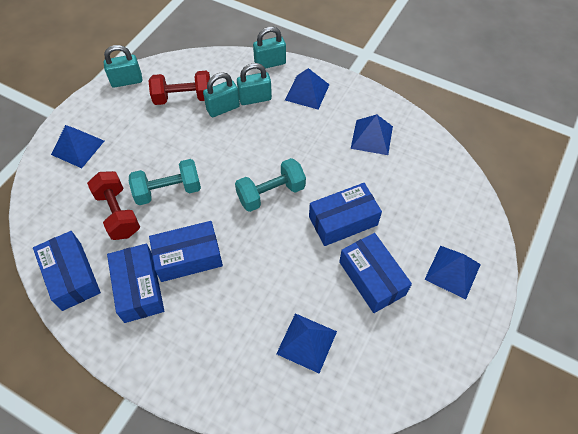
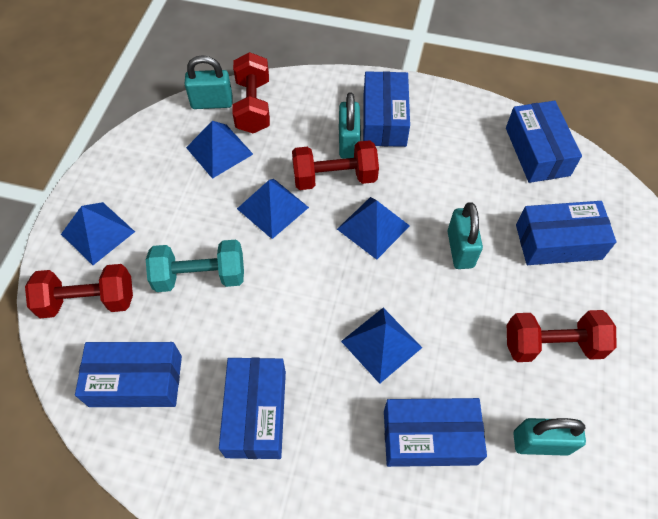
blue box: 5 -> 6
red dumbbell: 2 -> 4
turquoise dumbbell: 2 -> 1

